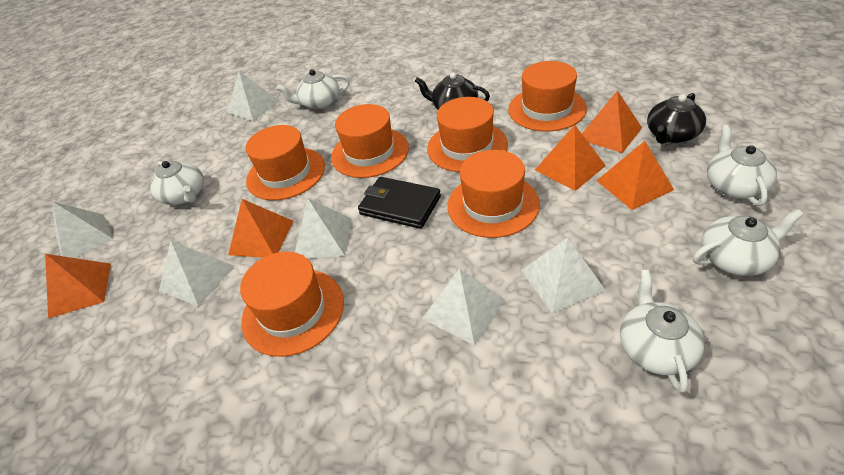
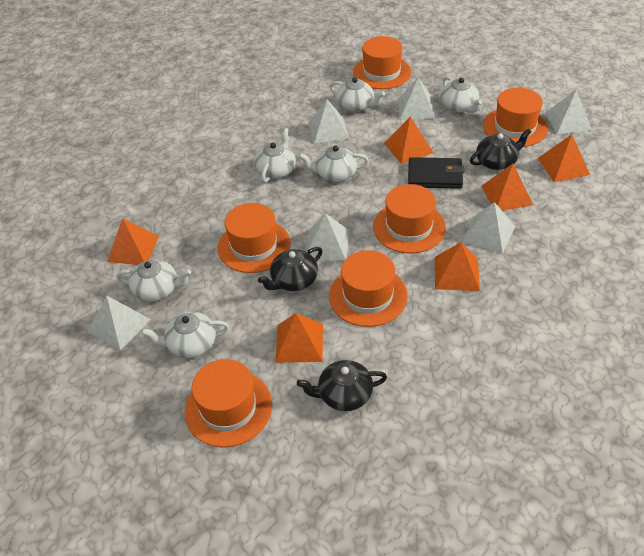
black teapot: 2 -> 3
orange pyramid: 5 -> 6
white teapot: 5 -> 6

